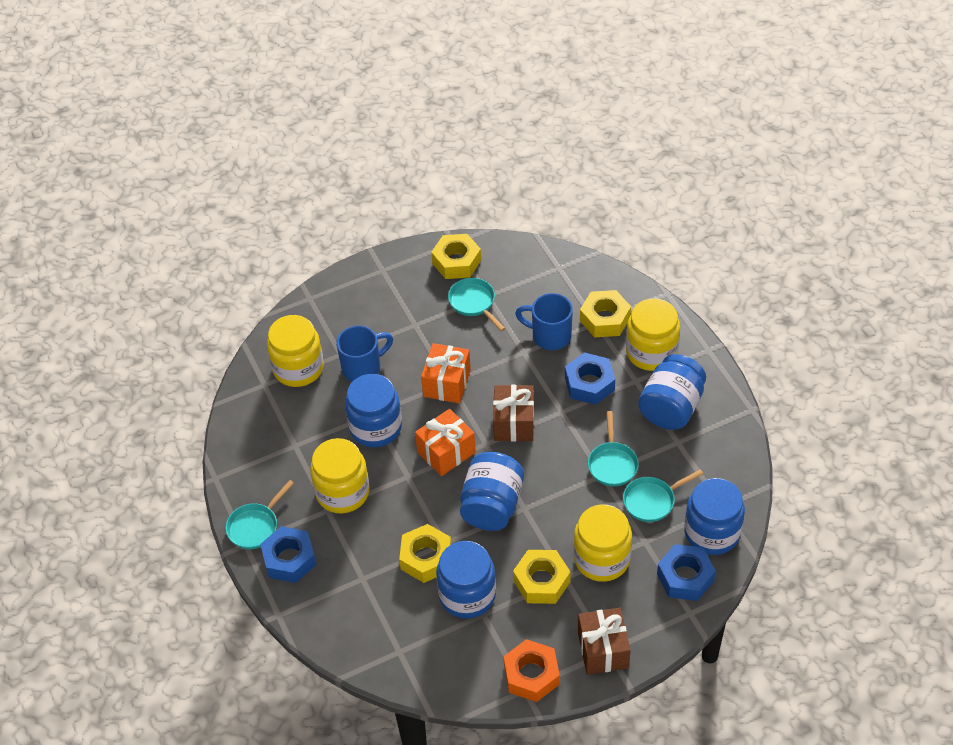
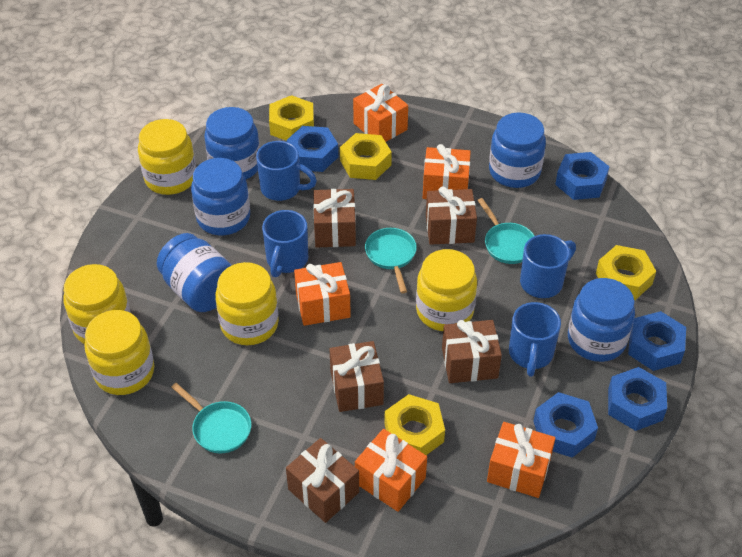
blue mug: 2 -> 4
blue nut: 3 -> 5
brown gift: 2 -> 5
orange gift: 2 -> 5
orange nut: 1 -> 0
turquoise pan: 4 -> 3
yellow jar: 4 -> 5

